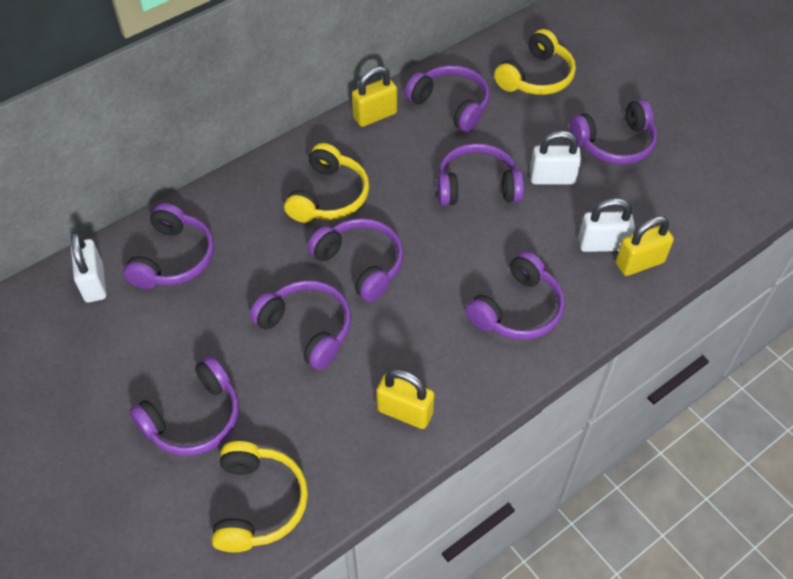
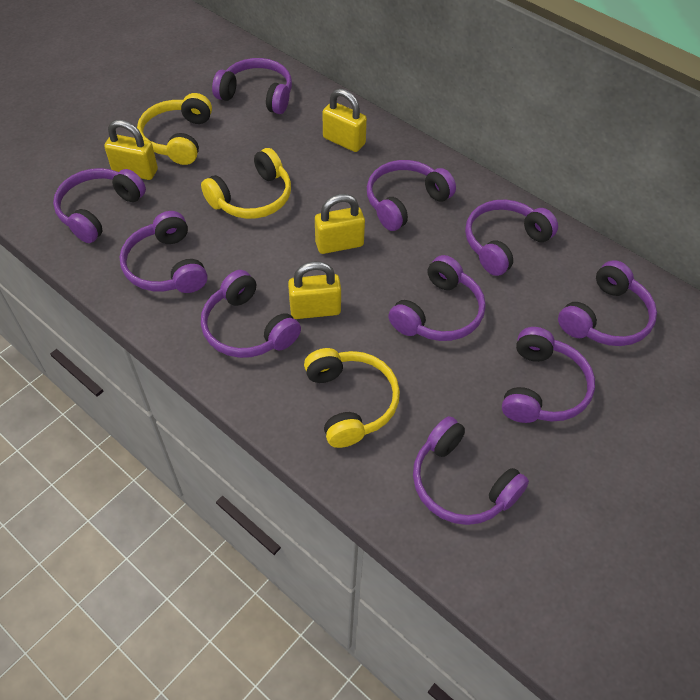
purple headphones: 8 -> 10
white padlock: 3 -> 0
yellow padlock: 3 -> 4

